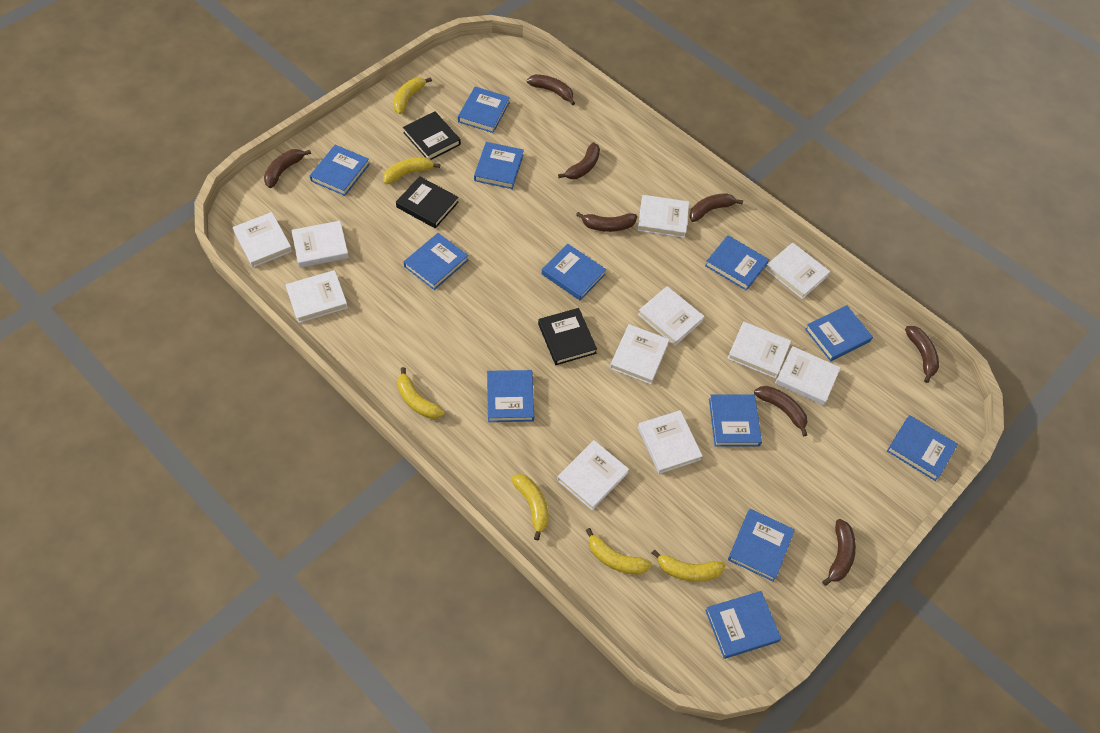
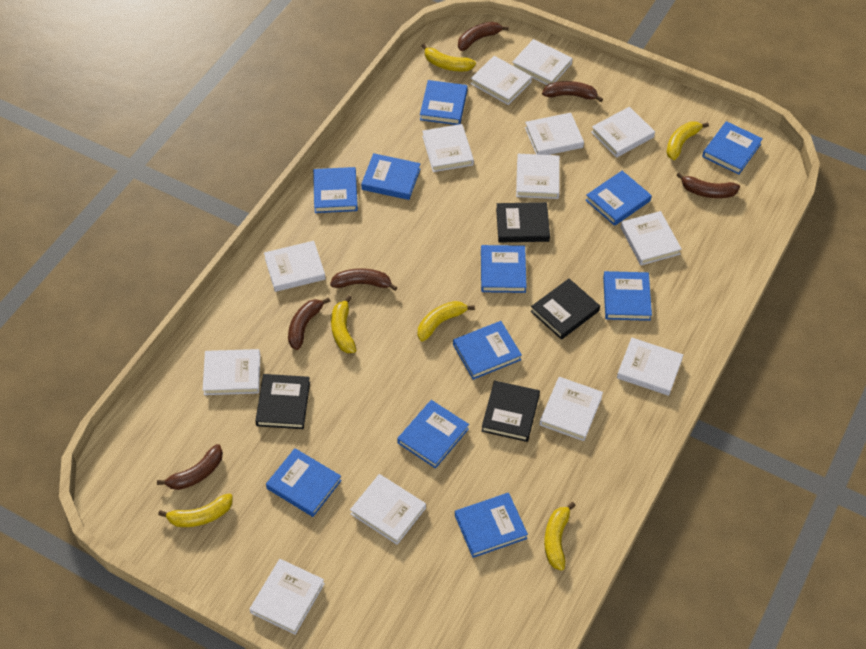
black book: 3 -> 4
blue book: 12 -> 11
brown banana: 8 -> 6
white book: 11 -> 13

